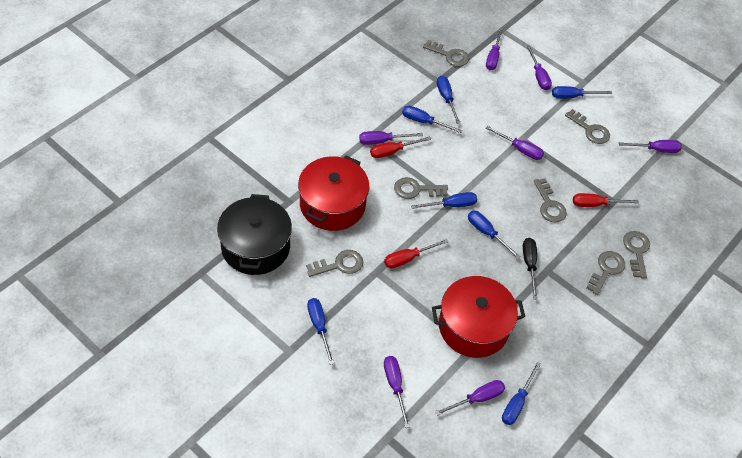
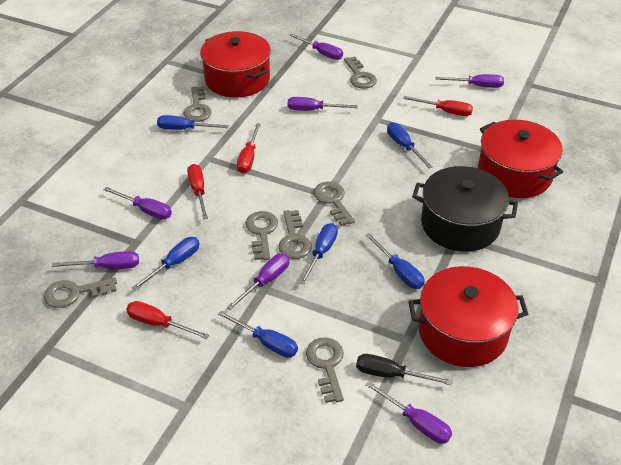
blue screwdriver: 7 -> 6
red pot: 2 -> 3
red screwdriver: 3 -> 4

